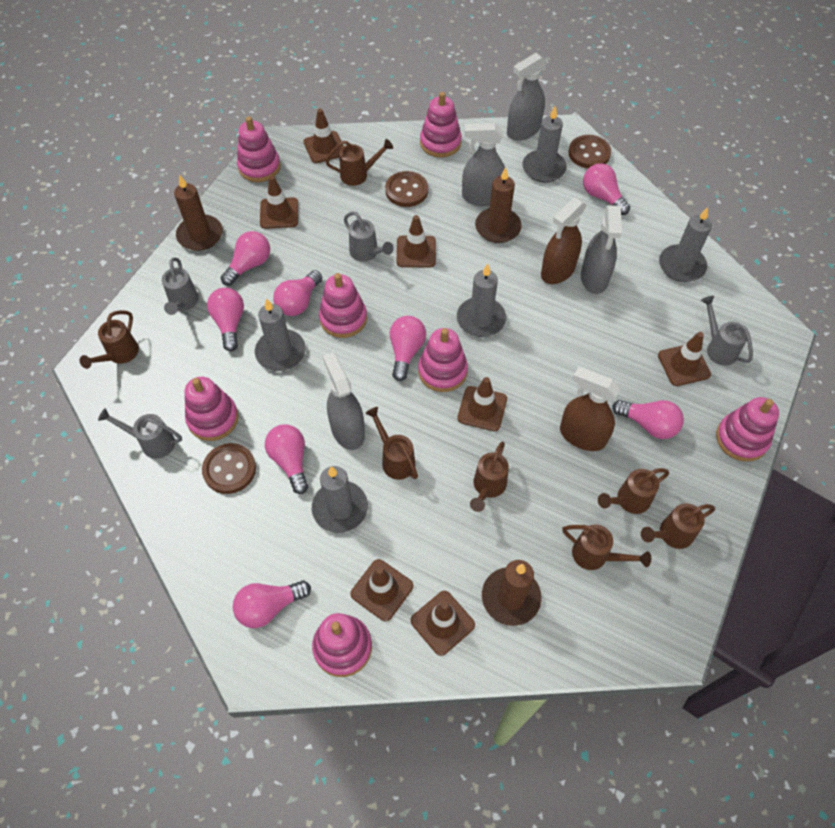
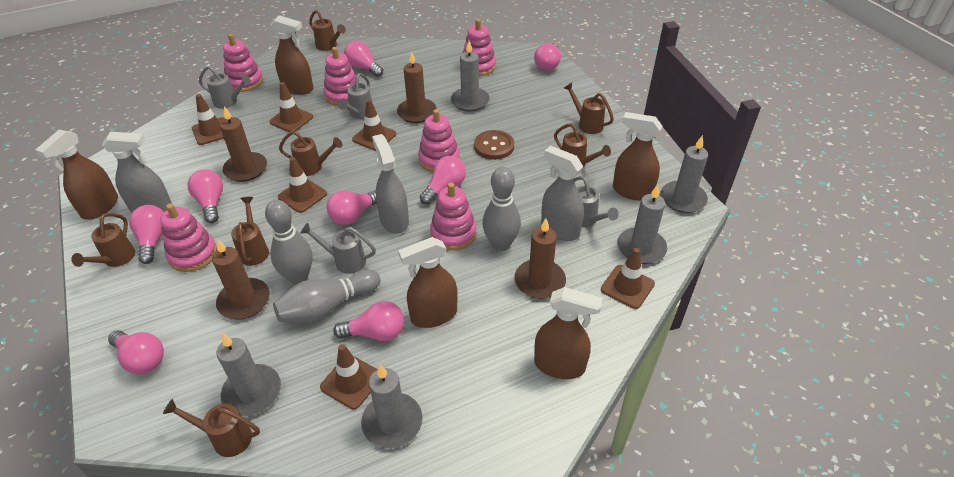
brown button: 3 -> 1
brown candle: 3 -> 4
brown spray bottle: 2 -> 5
brown traffic cone: 7 -> 6
grey bowling pin: 0 -> 3
grey spray bottle: 4 -> 3
pink stacking toy: 7 -> 6

